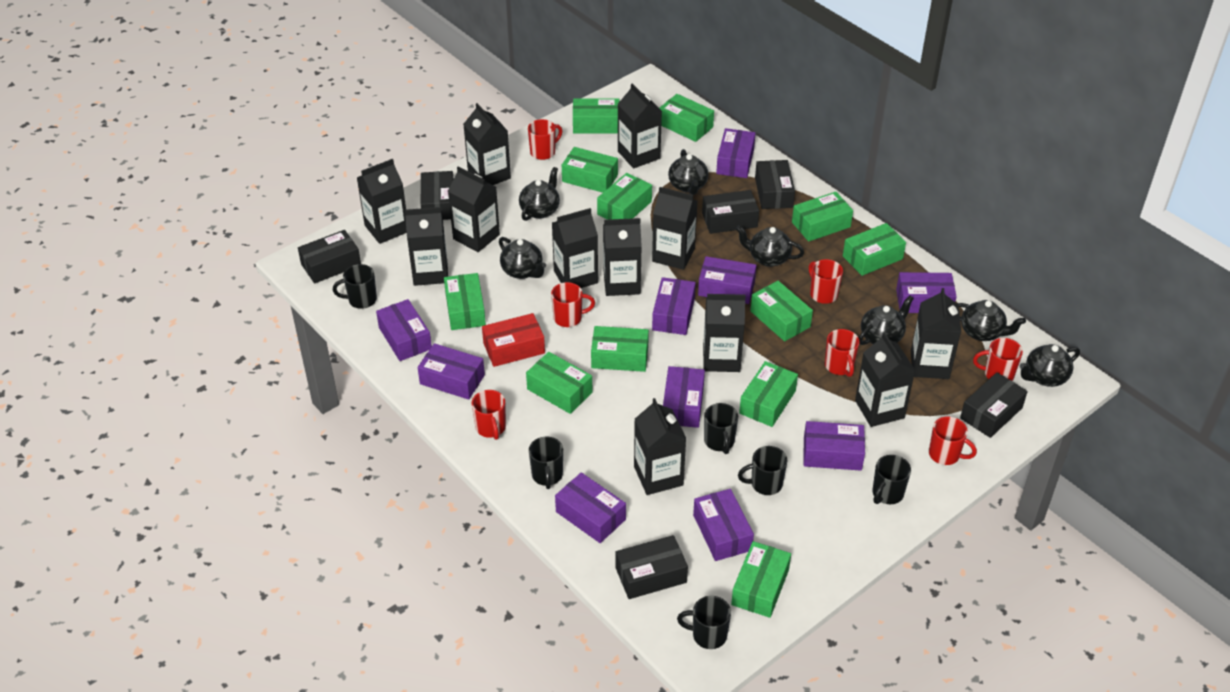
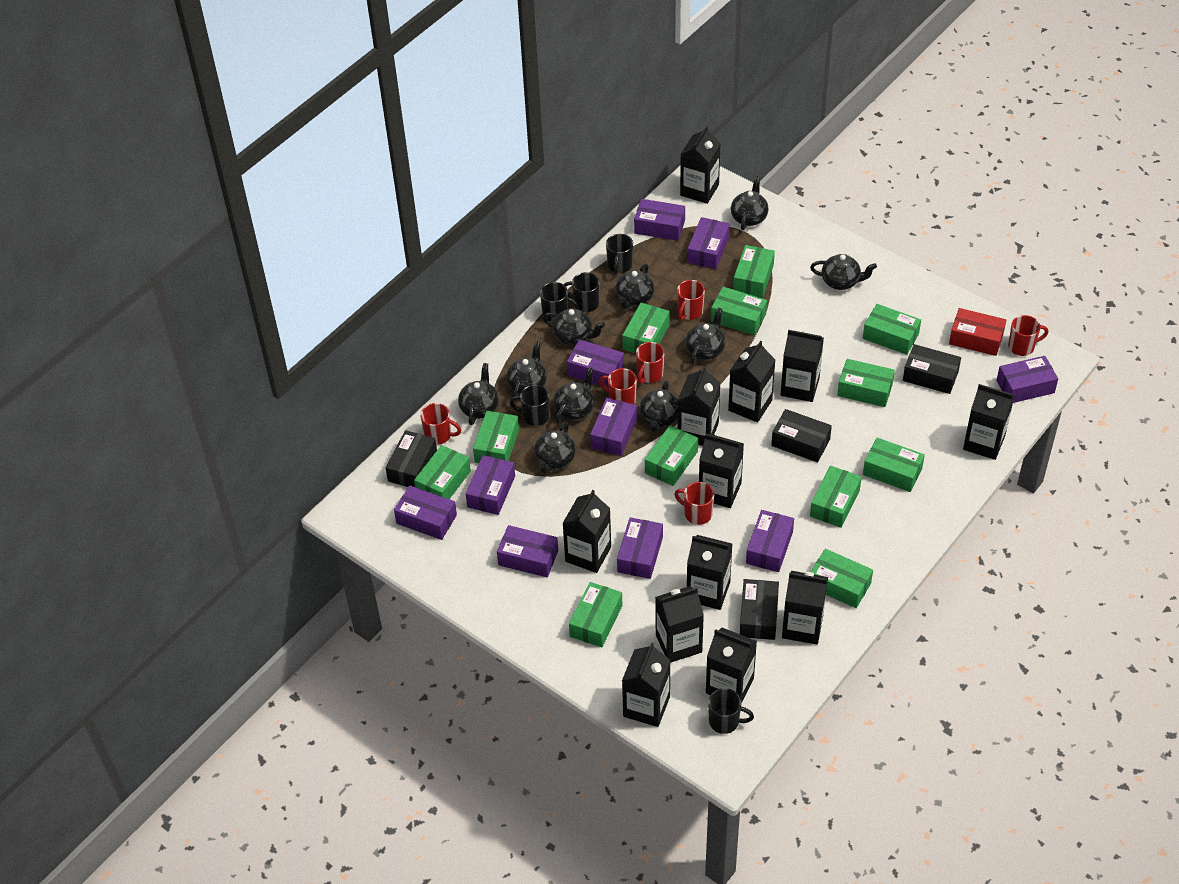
black box: 6 -> 4
black mug: 6 -> 5
black teapot: 7 -> 10
red mug: 7 -> 6

